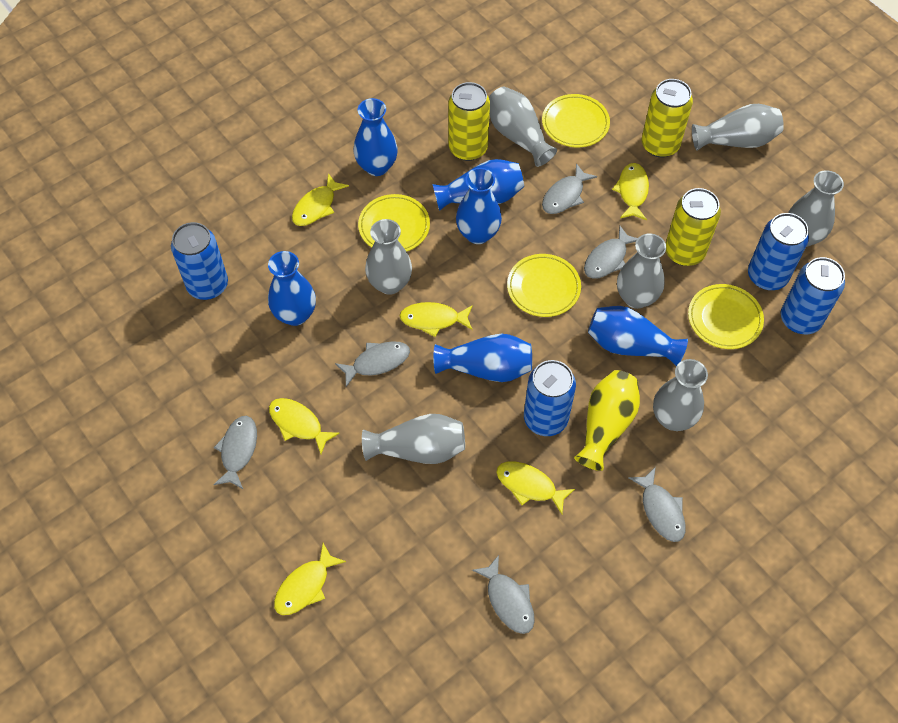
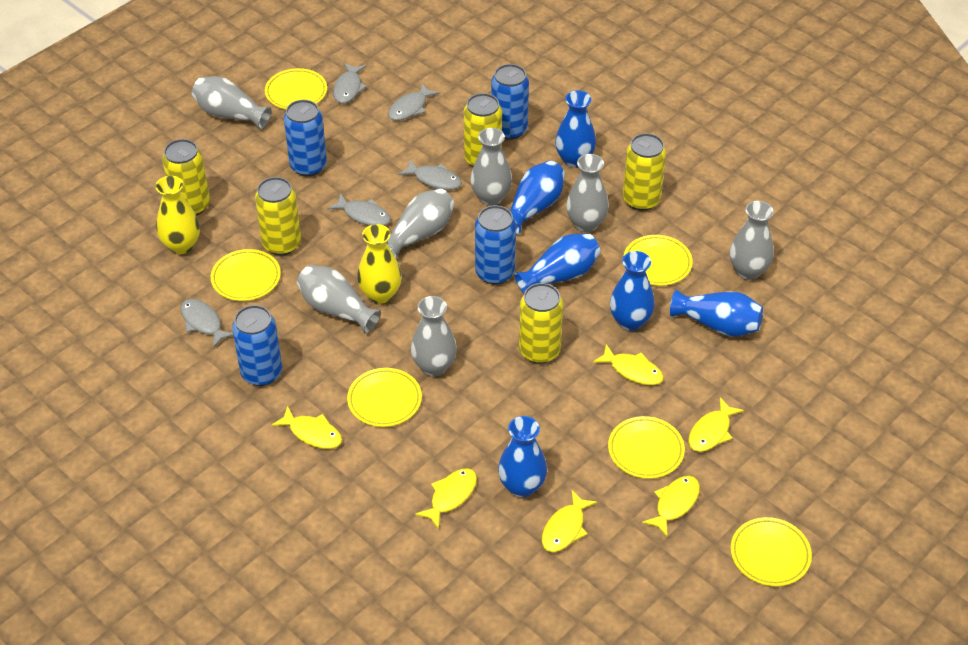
grey fish: 6 -> 5
yellow can: 3 -> 5
yellow plate: 4 -> 6
yellow vase: 1 -> 2

